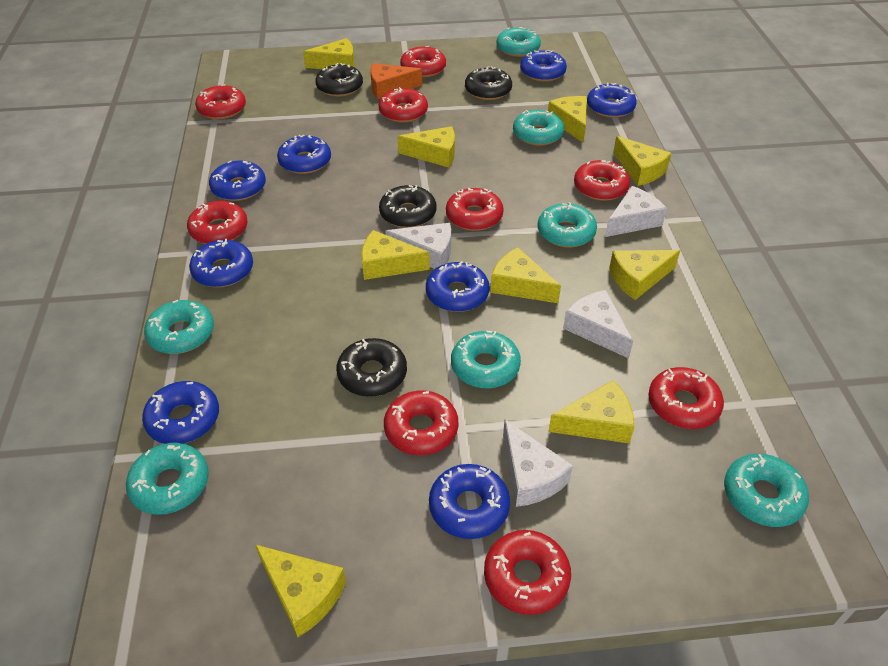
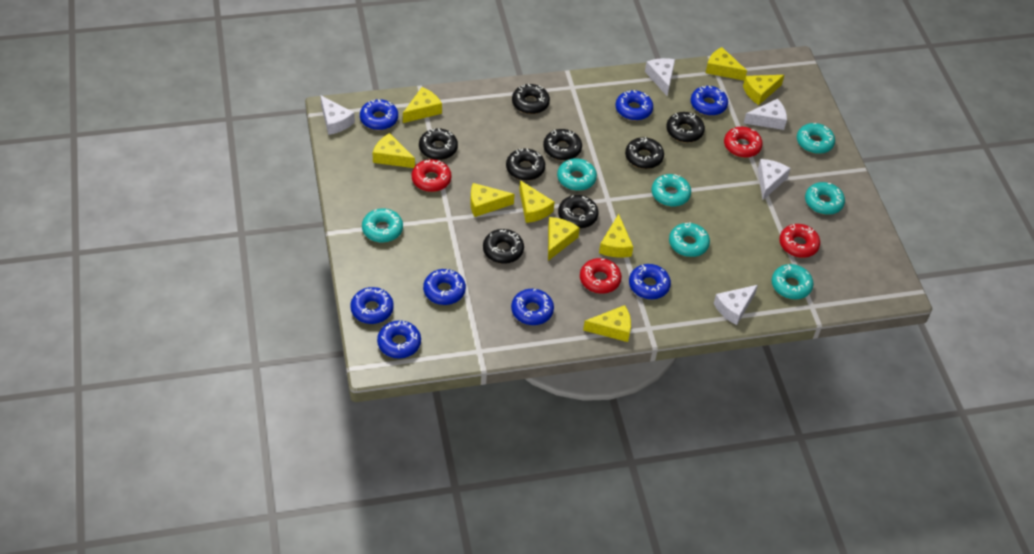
black donut: 4 -> 8
orange cheese: 1 -> 0
red donut: 9 -> 4
white cheese: 4 -> 5

